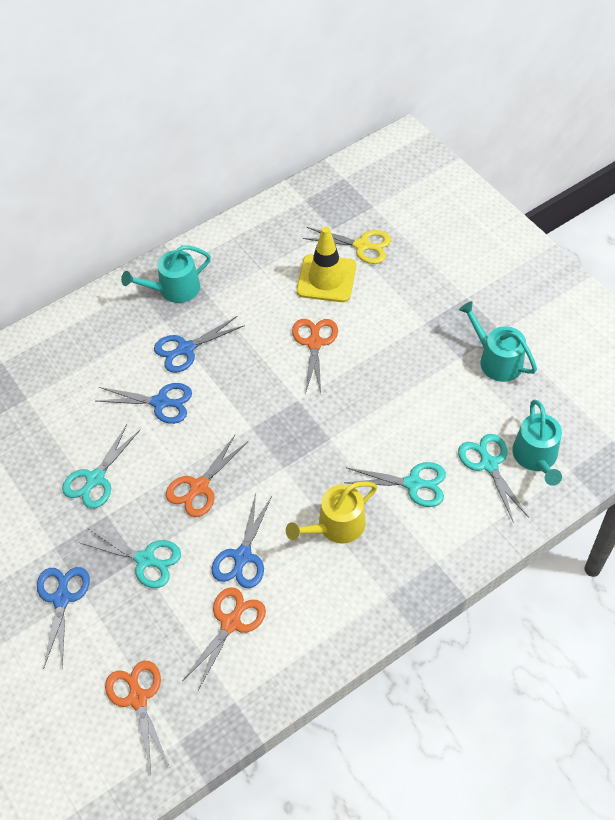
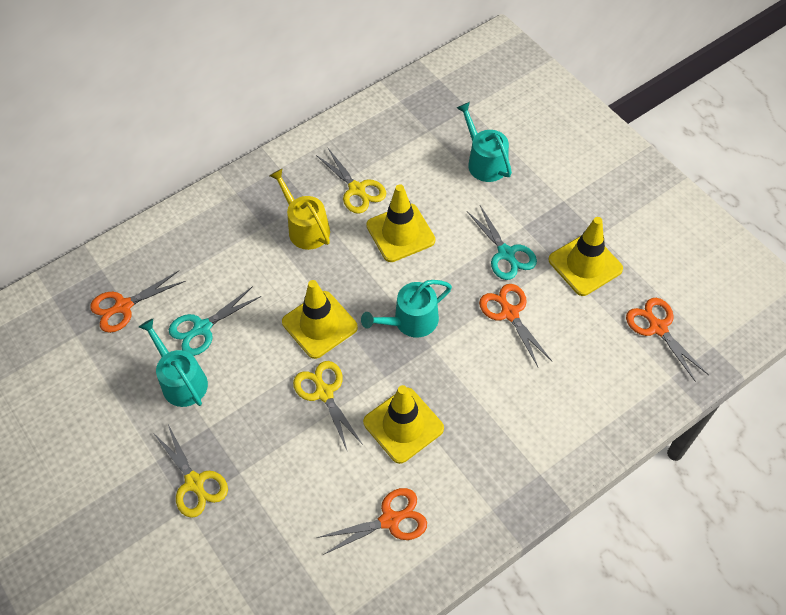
blue scissors: 4 -> 0
turquoise scissors: 4 -> 2
yellow scissors: 1 -> 3
yellow traffic cone: 1 -> 4

